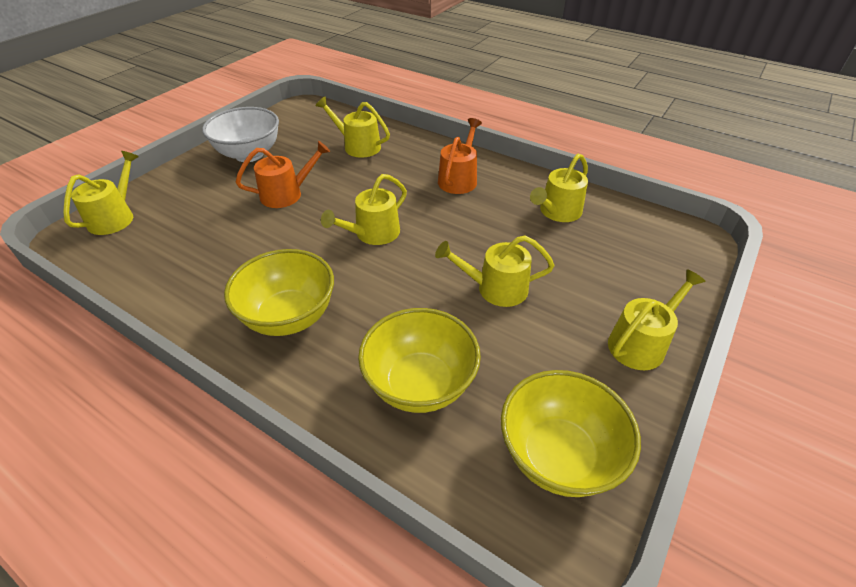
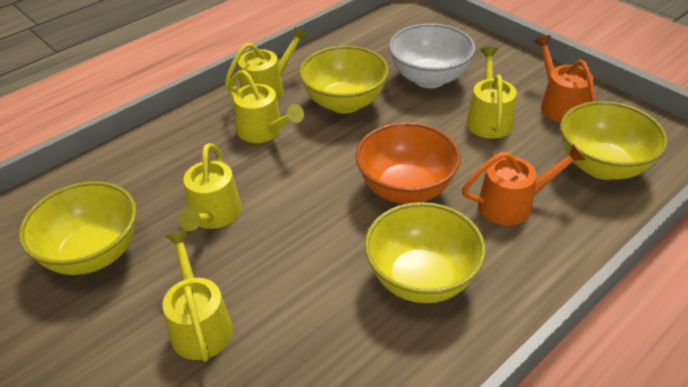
orange bowl: 0 -> 1
yellow bowl: 3 -> 4
yellow watering can: 6 -> 5

